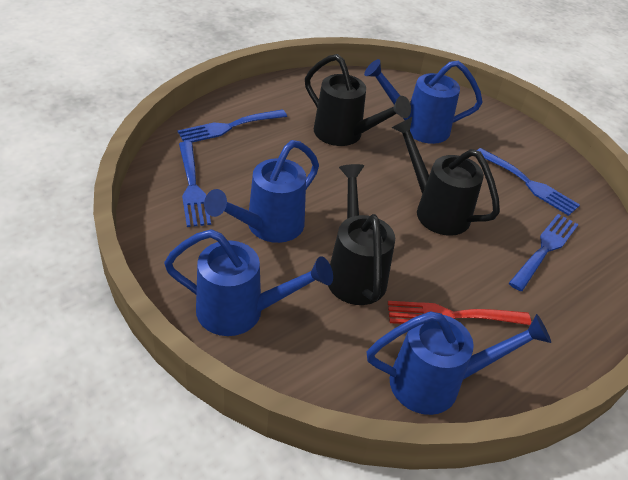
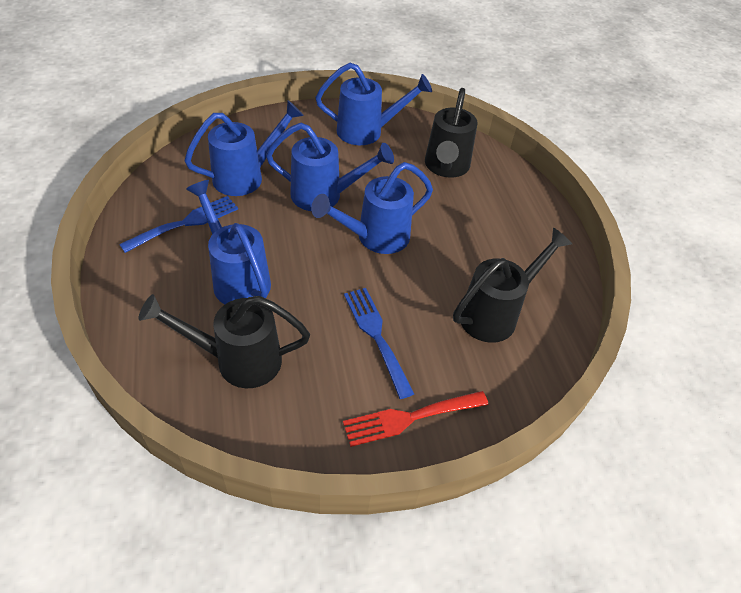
blue fork: 4 -> 2
blue watering can: 4 -> 5

